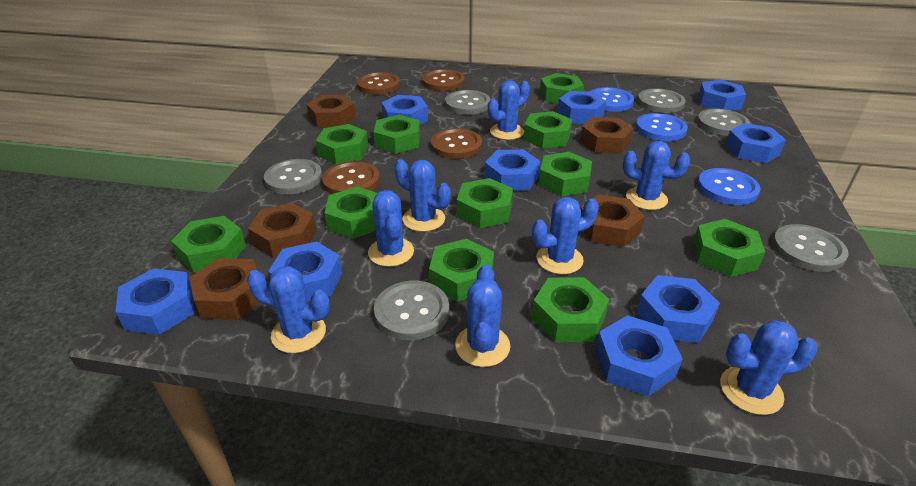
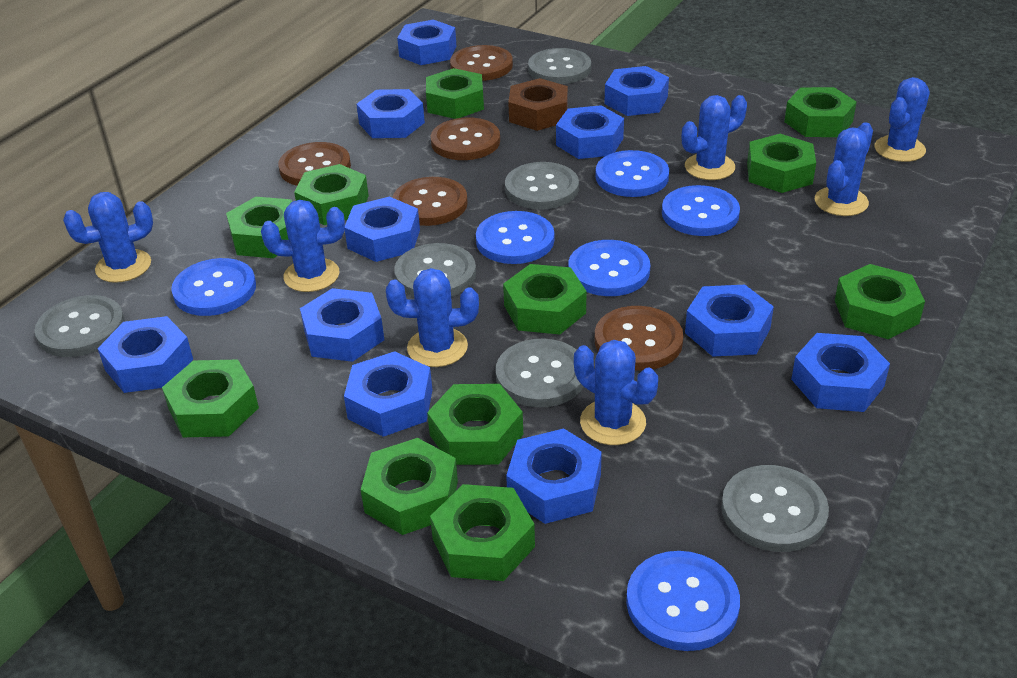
blue button: 3 -> 6
blue cactus: 8 -> 7
blue nut: 9 -> 11
brown button: 4 -> 5
brown nut: 5 -> 1

